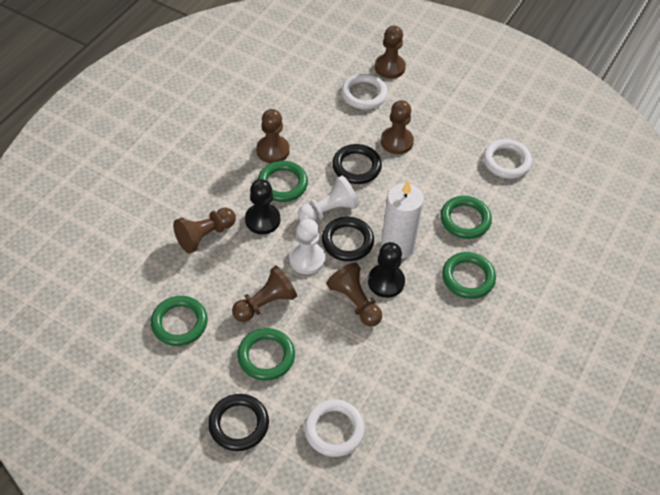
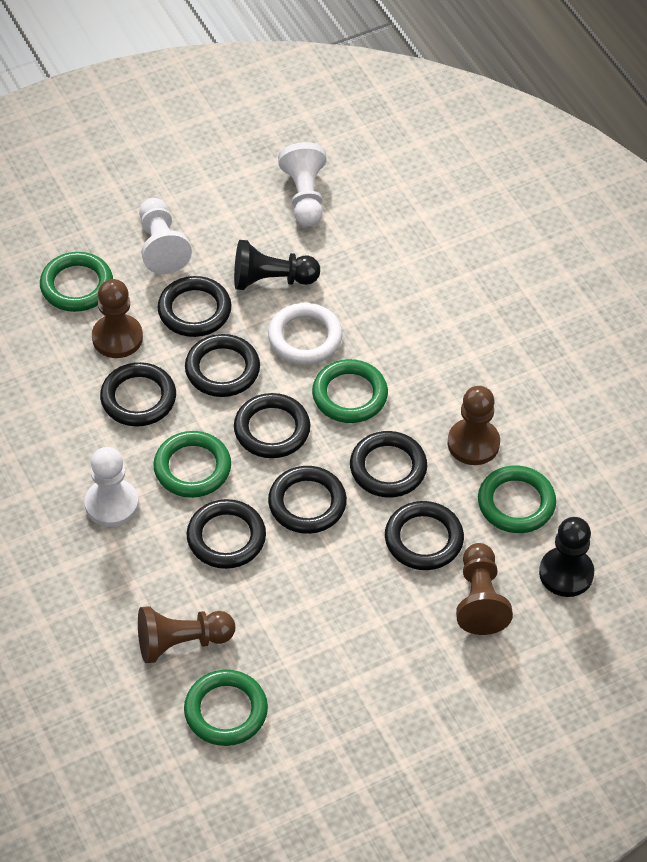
black ring: 3 -> 8
brown pawn: 6 -> 4
white candle: 1 -> 0
white pawn: 2 -> 3
white ring: 3 -> 1

